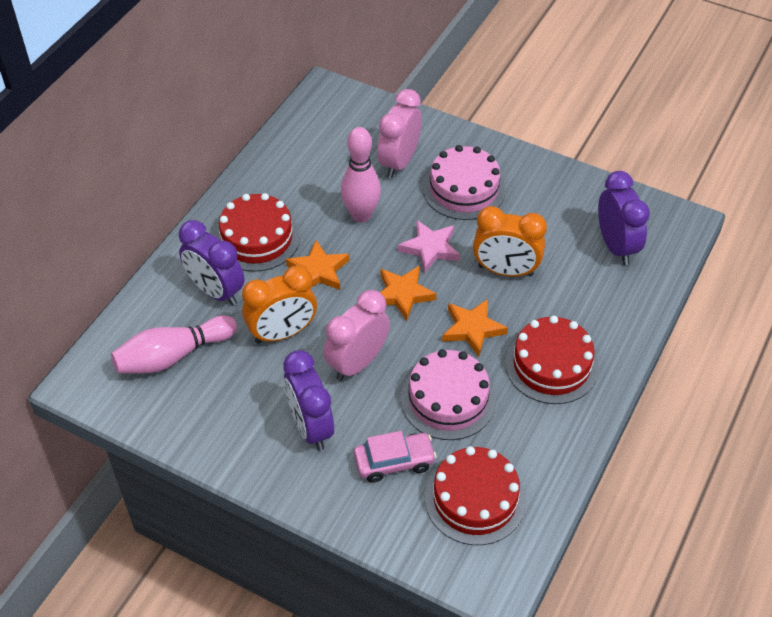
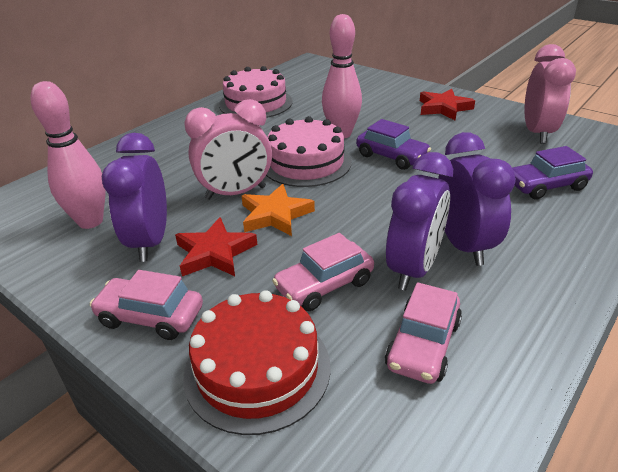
orange clock: 2 -> 0
orange star: 3 -> 1
pink car: 1 -> 3
pink star: 1 -> 0
purple car: 0 -> 2
red cake: 3 -> 1
red star: 0 -> 2

